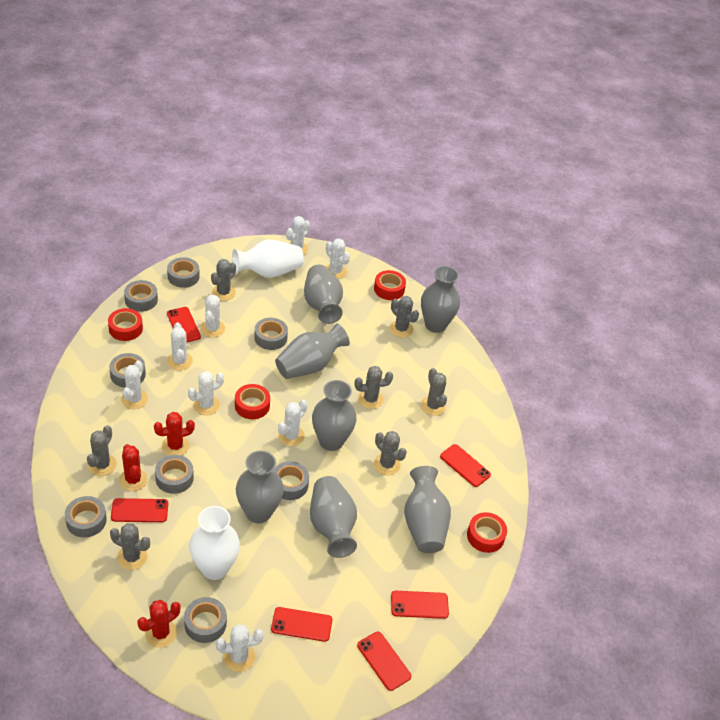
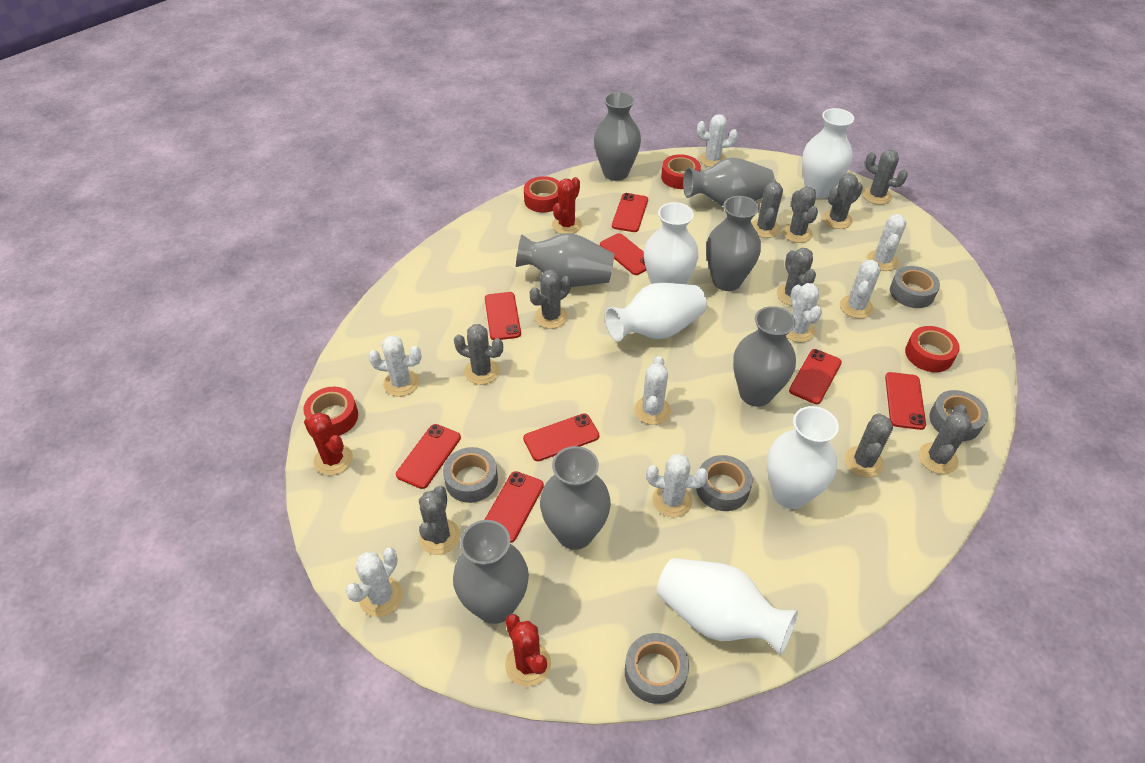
grey cactus: 7 -> 10
grey tape: 8 -> 5
red phone: 6 -> 8
white vase: 2 -> 5

